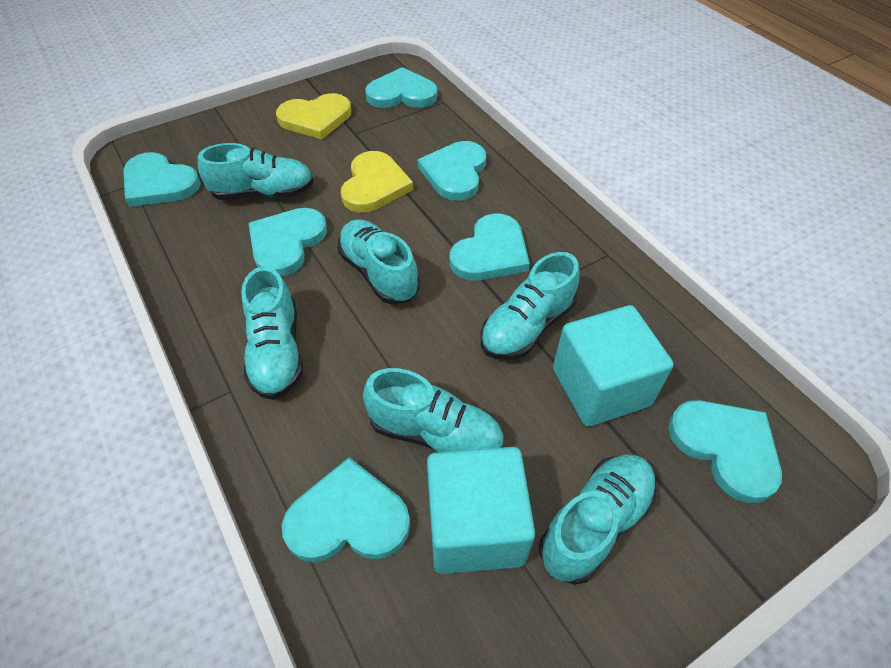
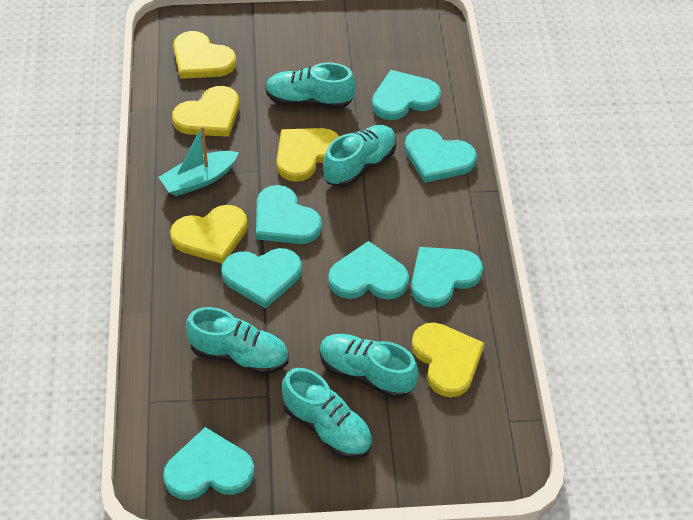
turquoise boat: 0 -> 1
turquoise cube: 2 -> 0
turquoise shoe: 6 -> 5
yellow heart: 2 -> 5

